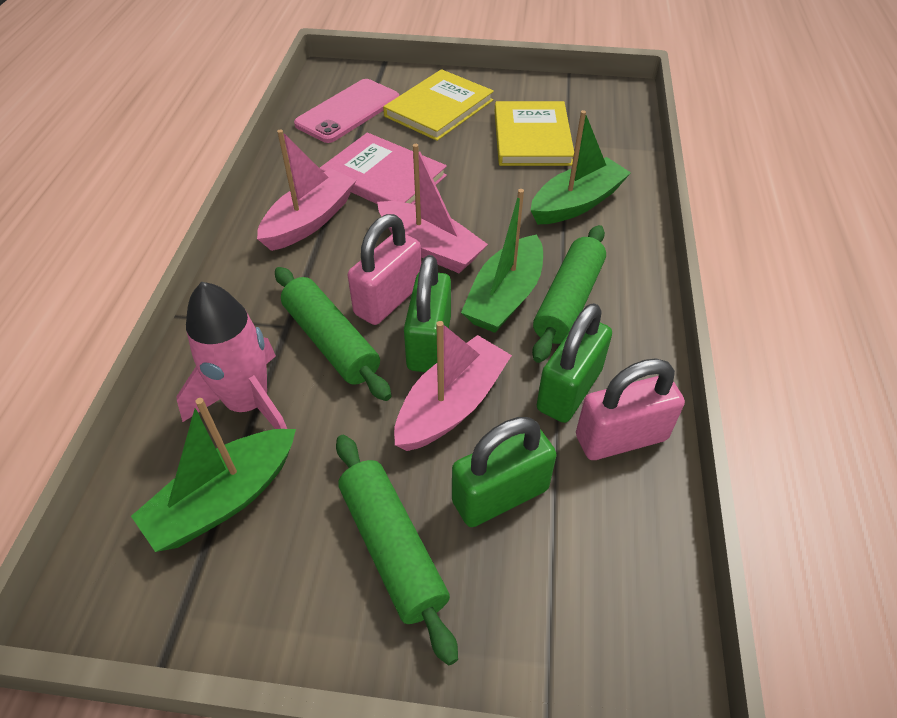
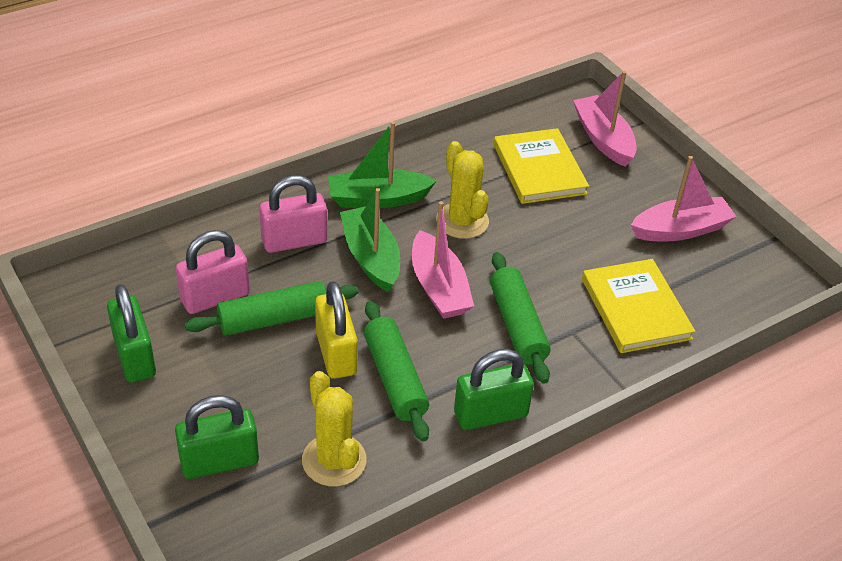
green boat: 3 -> 2
pink book: 1 -> 0
pink phone: 1 -> 0
pink rocket: 1 -> 0
yellow cactus: 0 -> 2
yellow padlock: 0 -> 1

